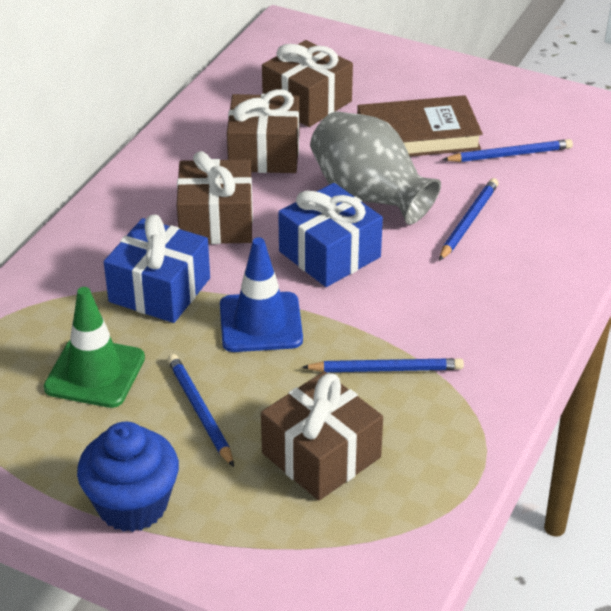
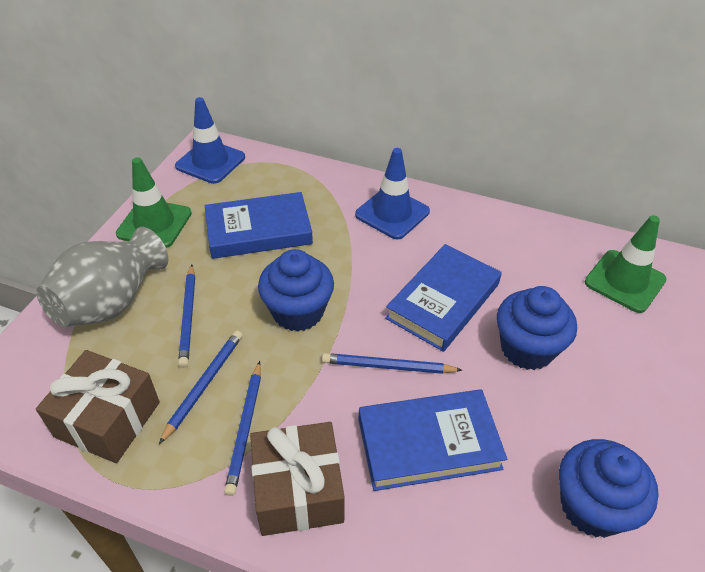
blue book: 0 -> 3
blue cupcake: 1 -> 3
blue gift: 2 -> 0
blue traffic cone: 1 -> 2
brown book: 1 -> 0
brown gift: 4 -> 2
green traffic cone: 1 -> 2

